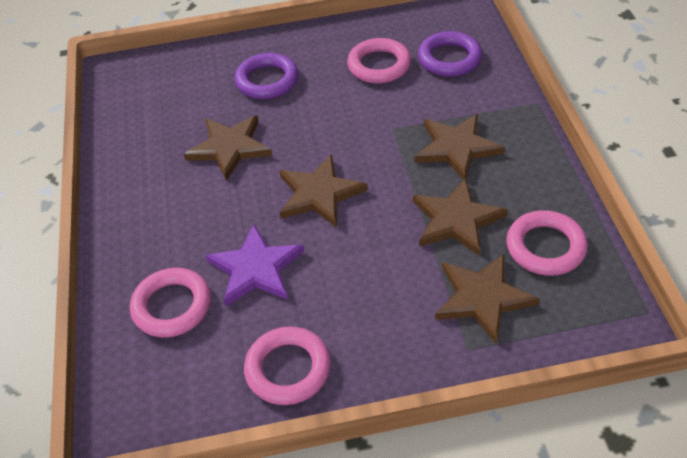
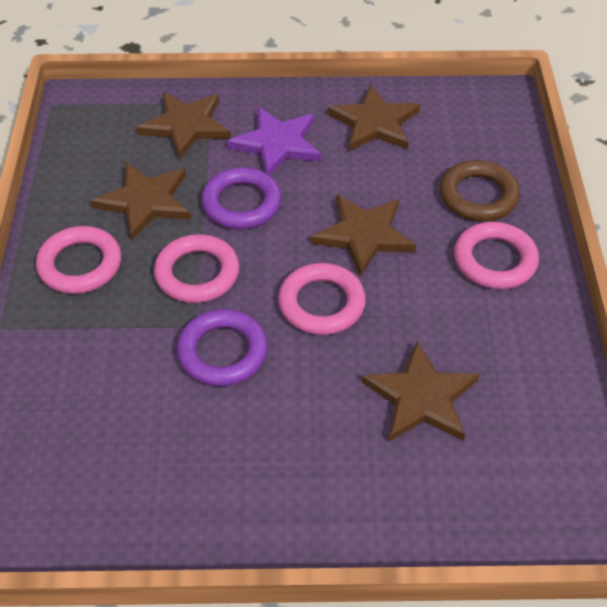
brown ring: 0 -> 1

